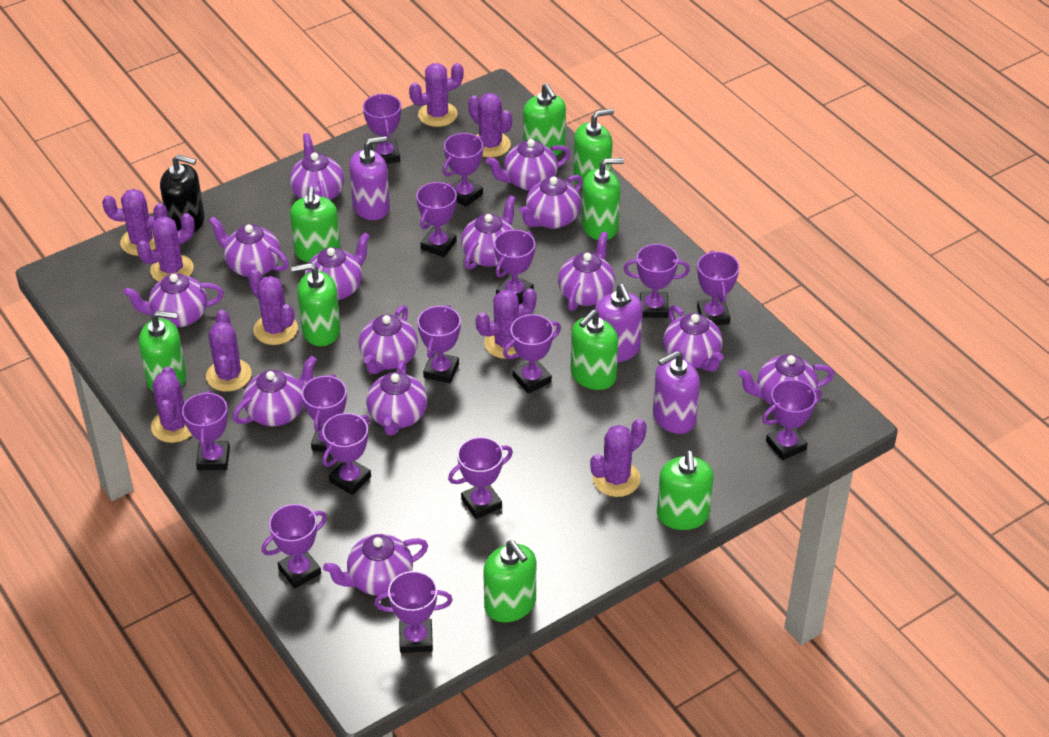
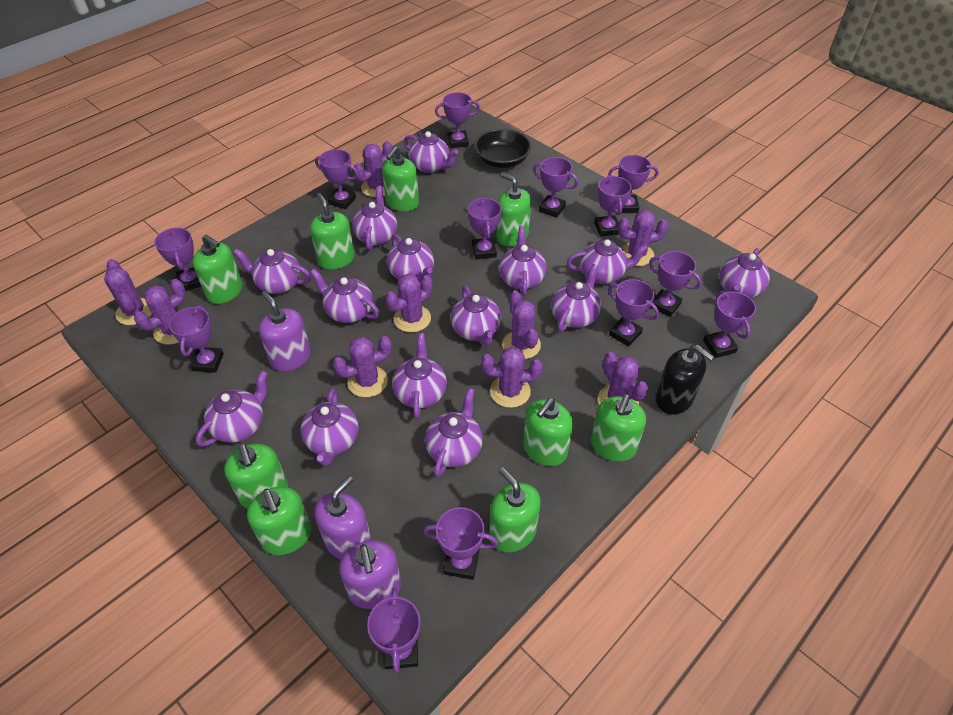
black bowl: 0 -> 1
purple trophy: 15 -> 13

